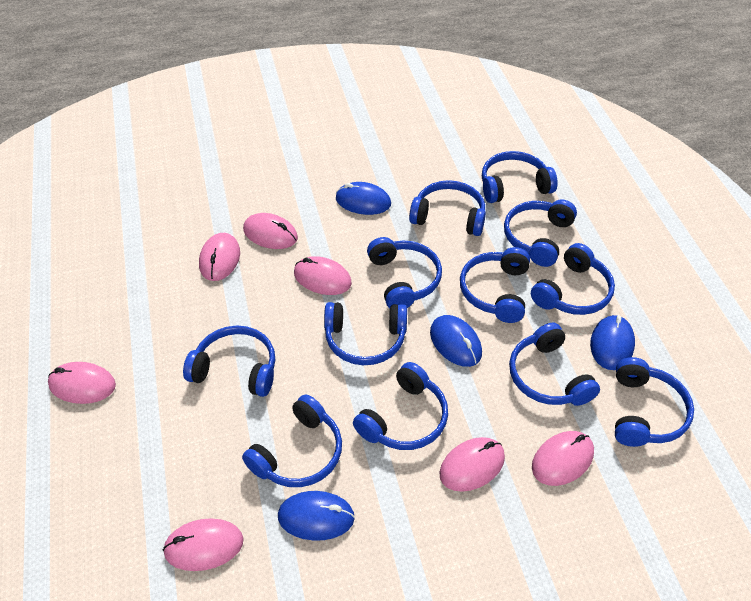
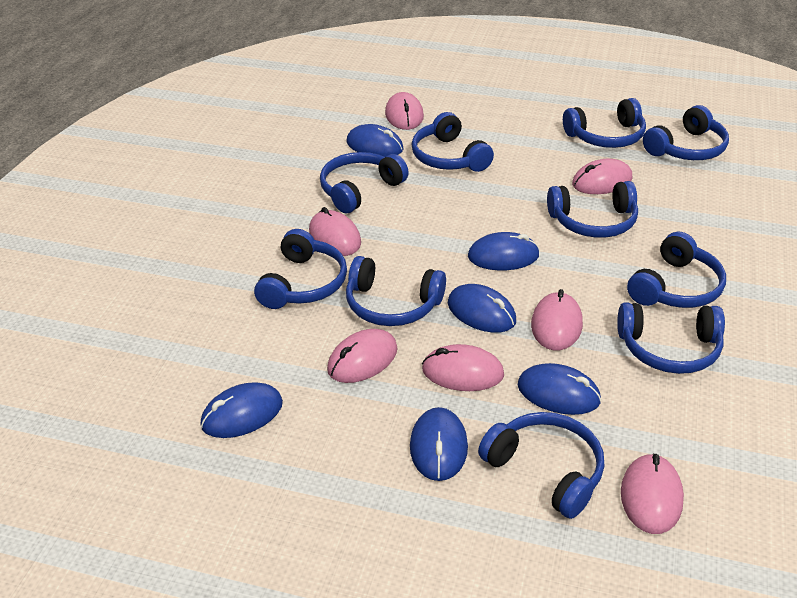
blue headphones: 12 -> 10
blue mouse: 4 -> 6

